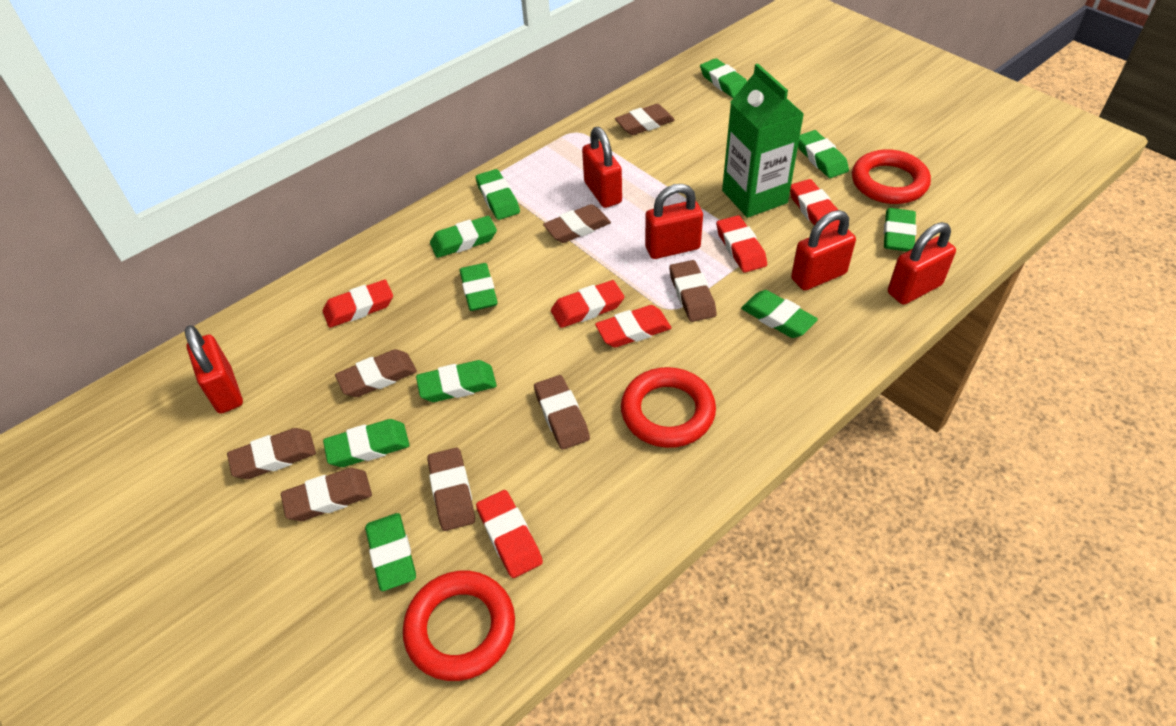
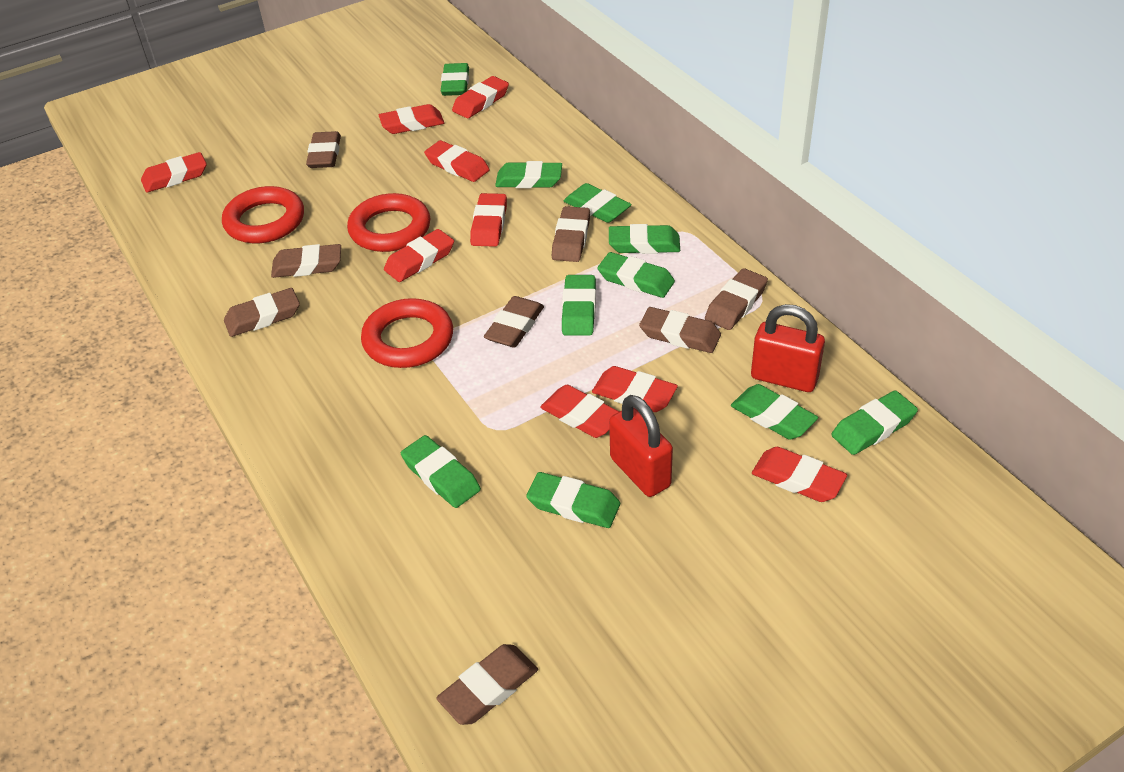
green carton: 1 -> 0
red eraser: 6 -> 9
red padlock: 5 -> 2

